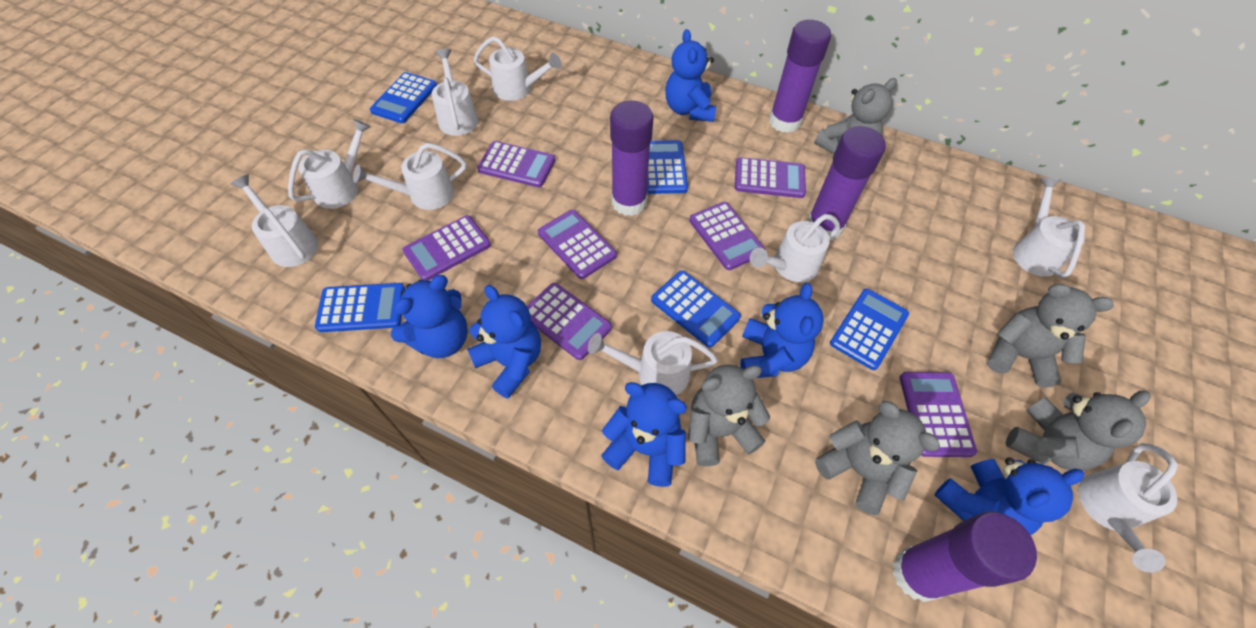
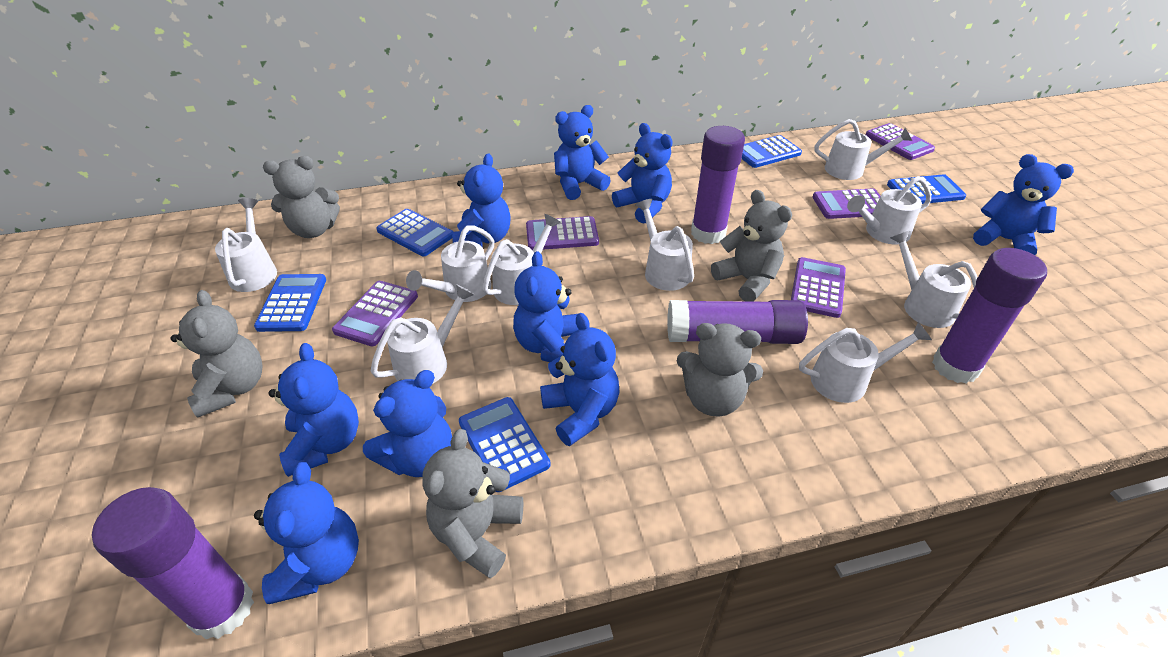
blue teddy bear: 6 -> 9
purple calculator: 7 -> 5

